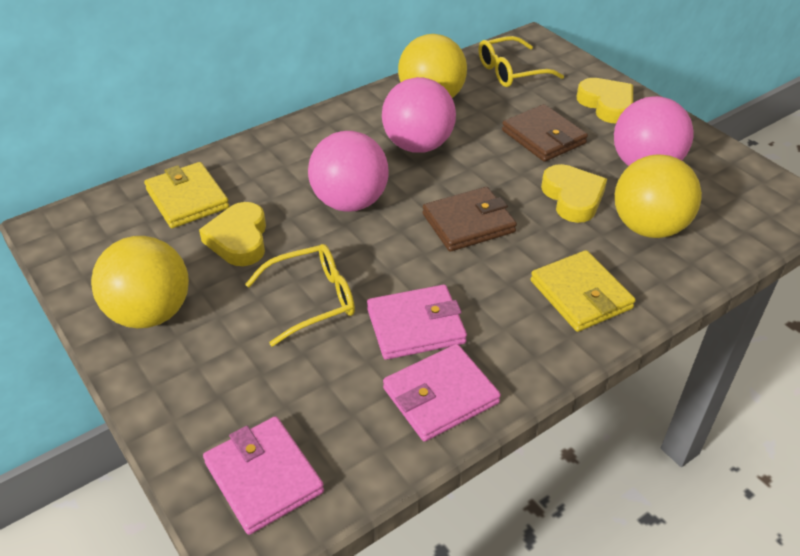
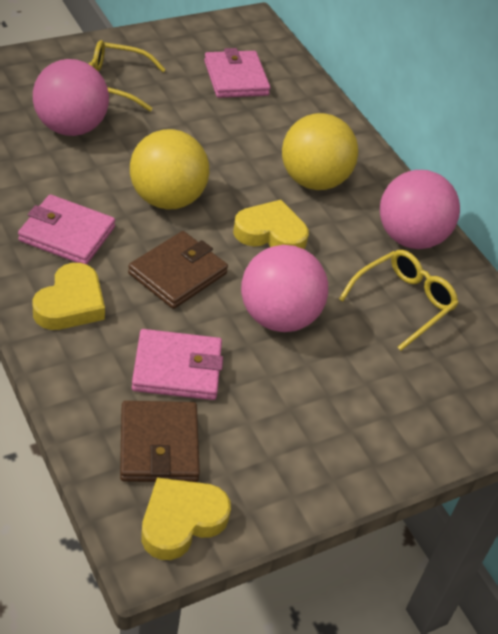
yellow ball: 3 -> 2
yellow wallet: 2 -> 0

